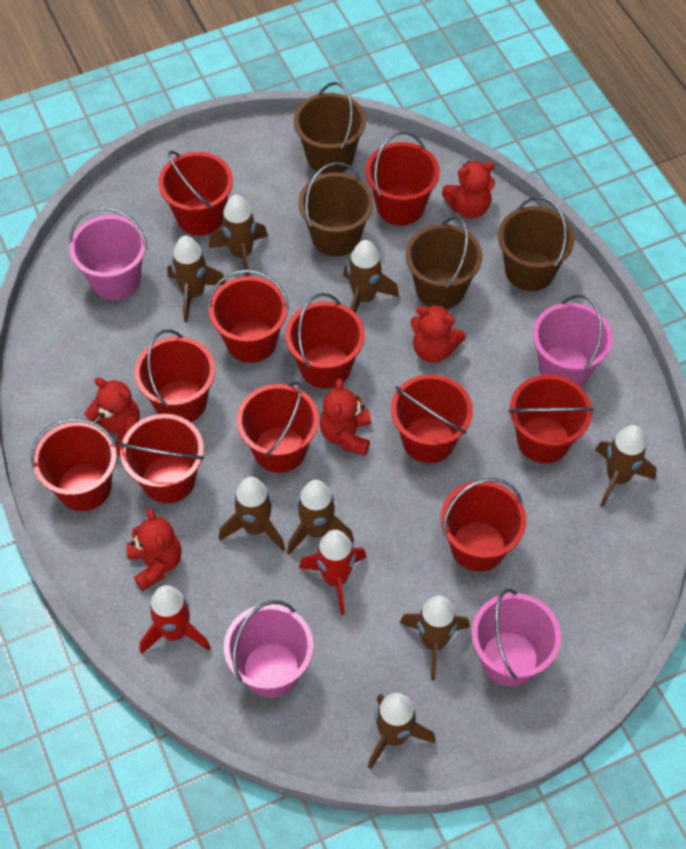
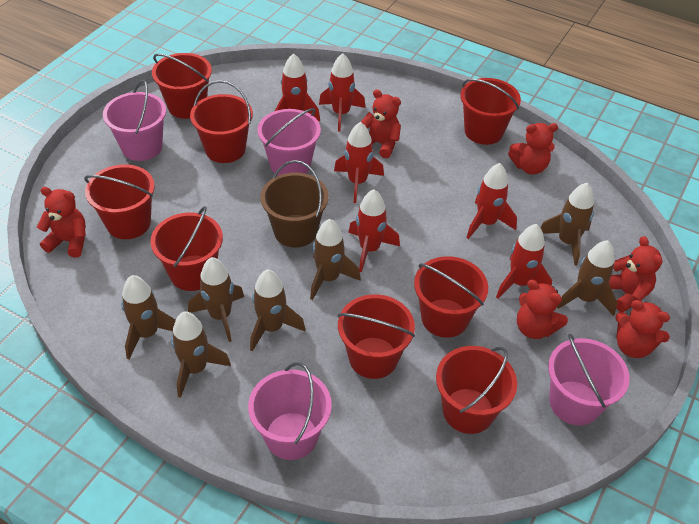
brown bucket: 4 -> 1
brown rocket: 8 -> 7
red bucket: 11 -> 8
red rocket: 2 -> 6
red teddy bear: 5 -> 6

